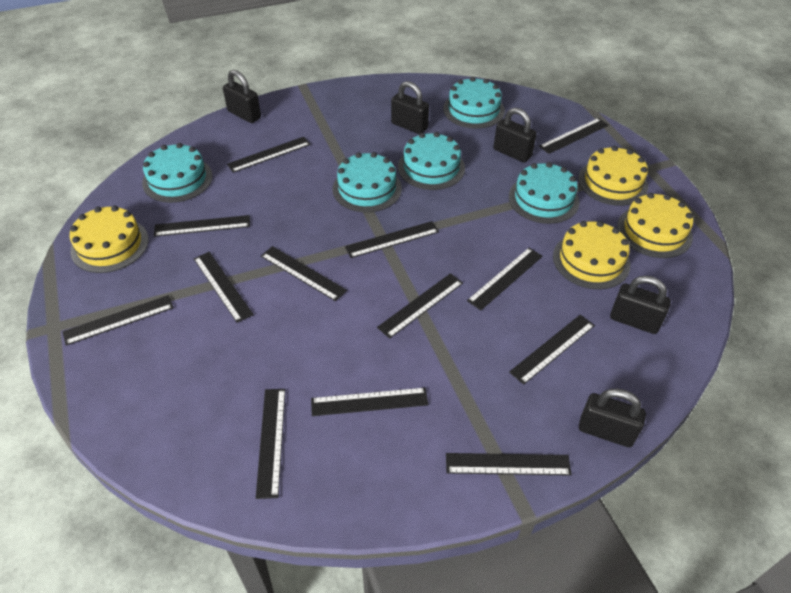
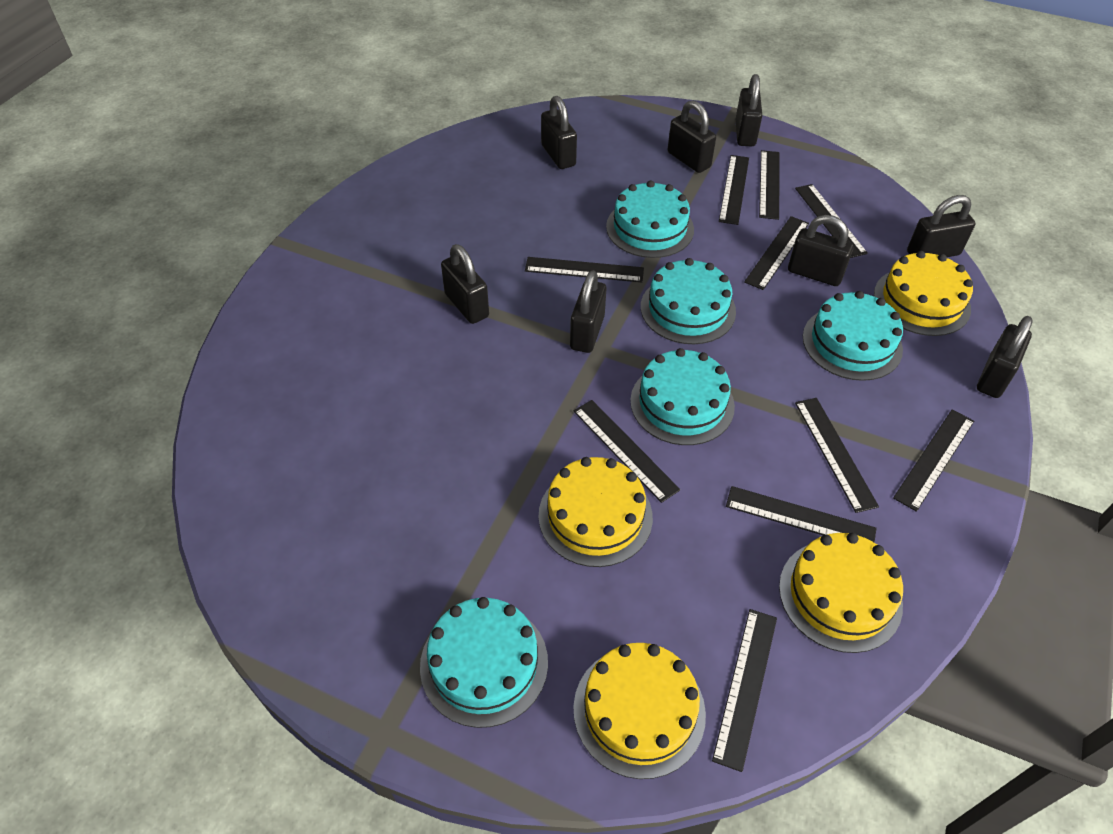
black padlock: 5 -> 8
black ruler: 13 -> 10

